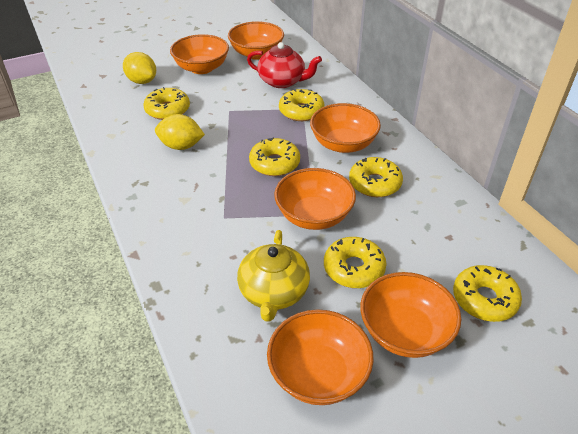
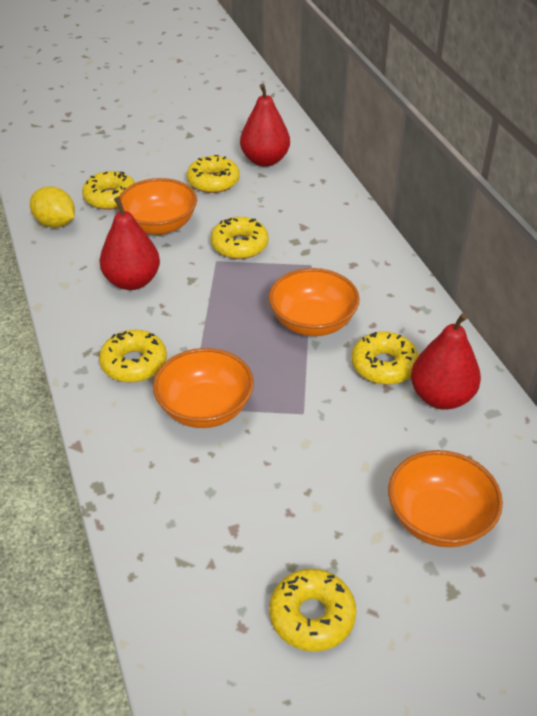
orange bowl: 6 -> 4
red pear: 0 -> 3
red teapot: 1 -> 0
yellow lemon: 2 -> 1
yellow teapot: 1 -> 0

